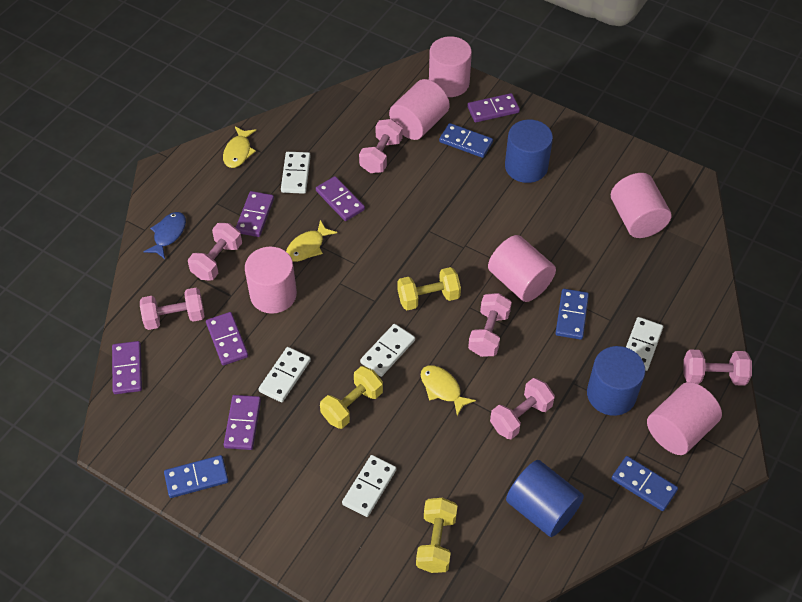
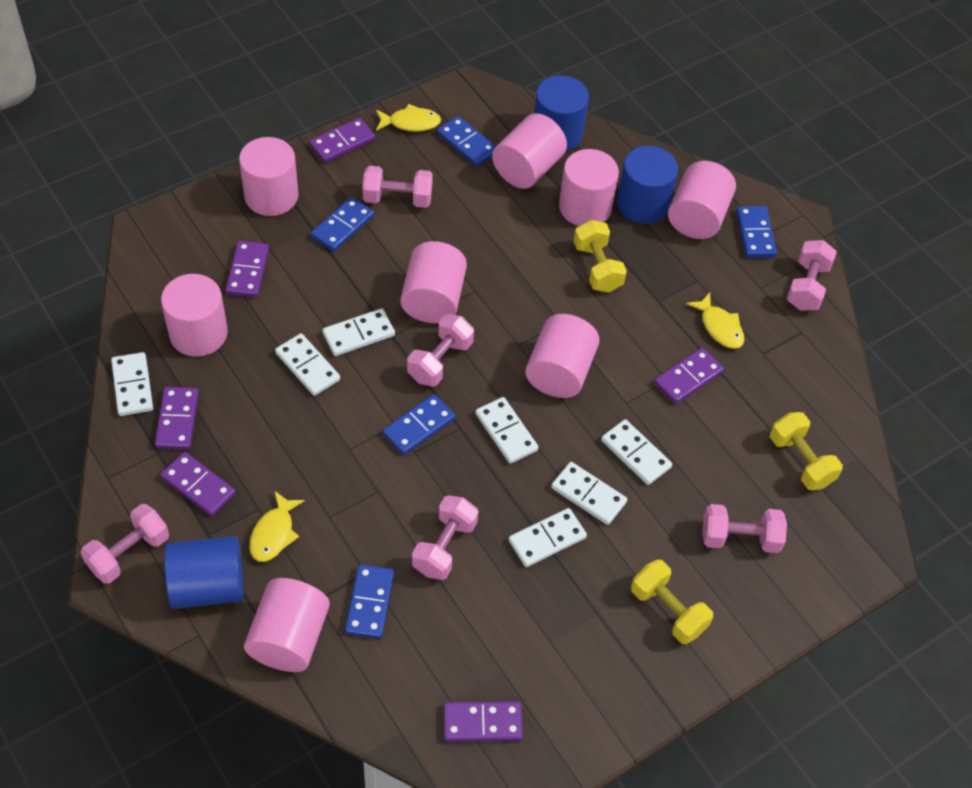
blue domino: 4 -> 5
blue fish: 1 -> 0
pink cylinder: 6 -> 8
white domino: 5 -> 7

